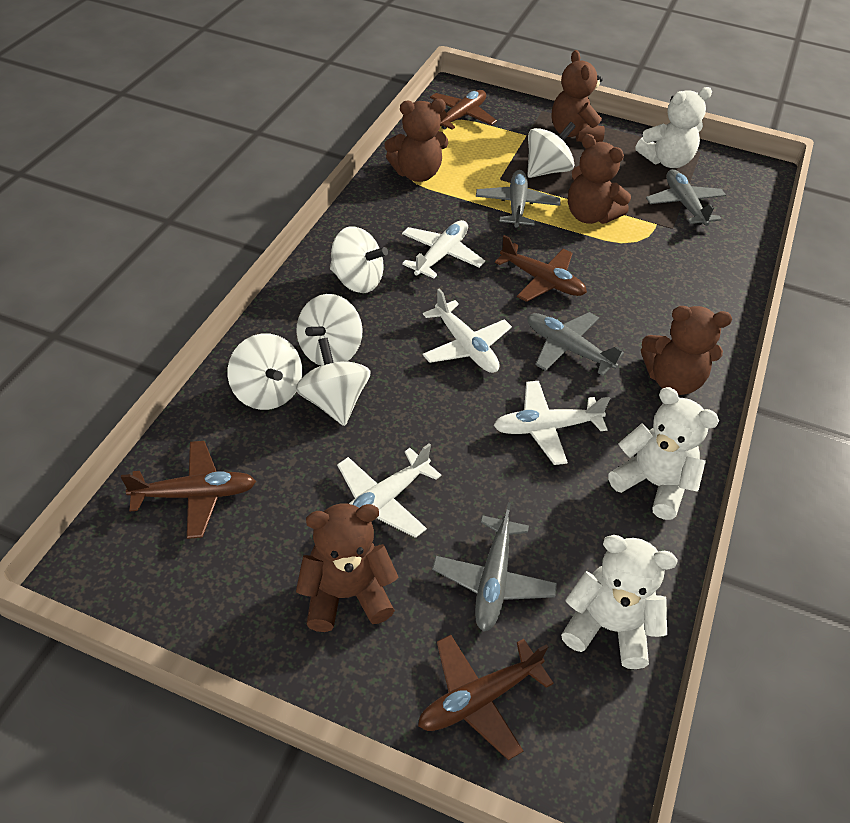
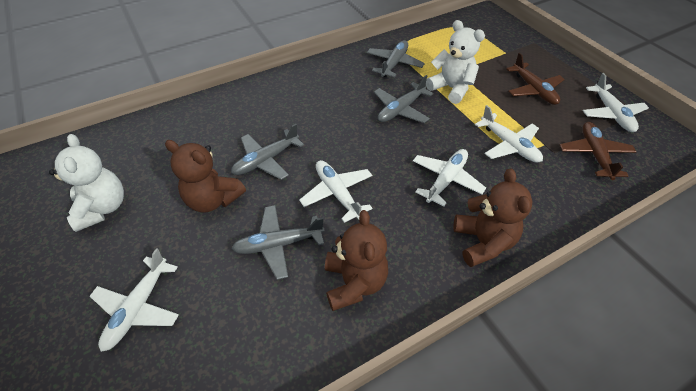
brown plane: 4 -> 2
brown teddy bear: 5 -> 3
white plane: 4 -> 5
white spinning top: 5 -> 0
white teddy bear: 3 -> 2

